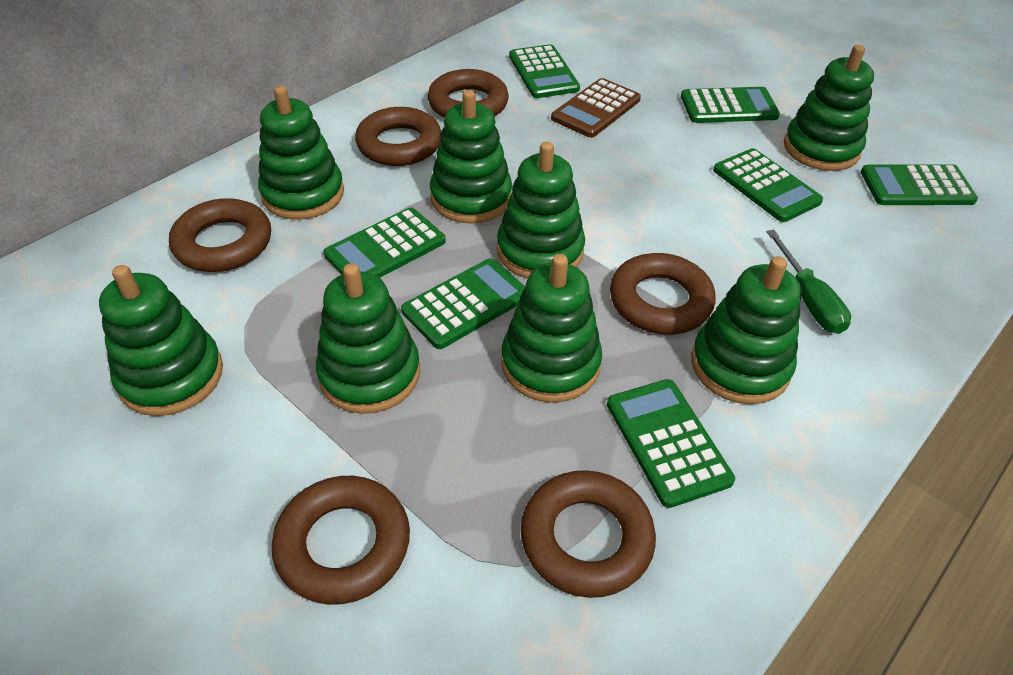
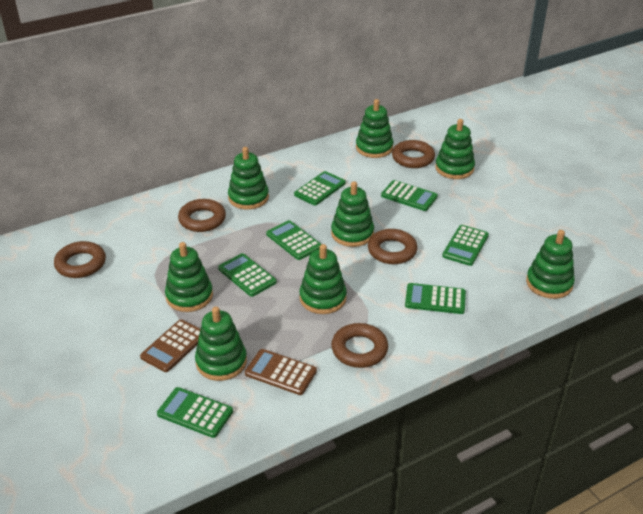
brown calculator: 1 -> 2
brown ring: 6 -> 5
green screwdriver: 1 -> 0

